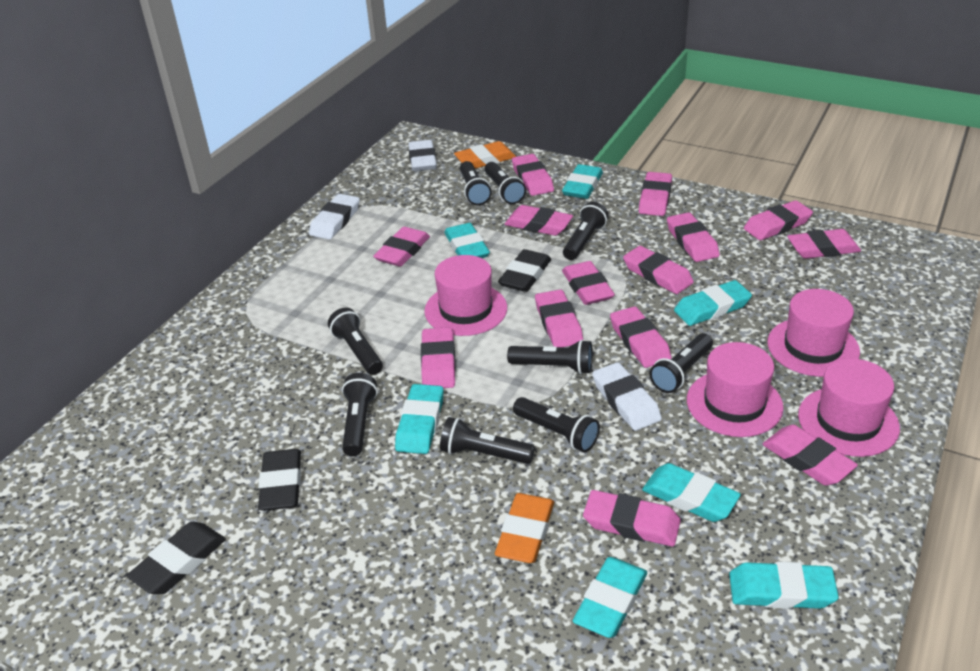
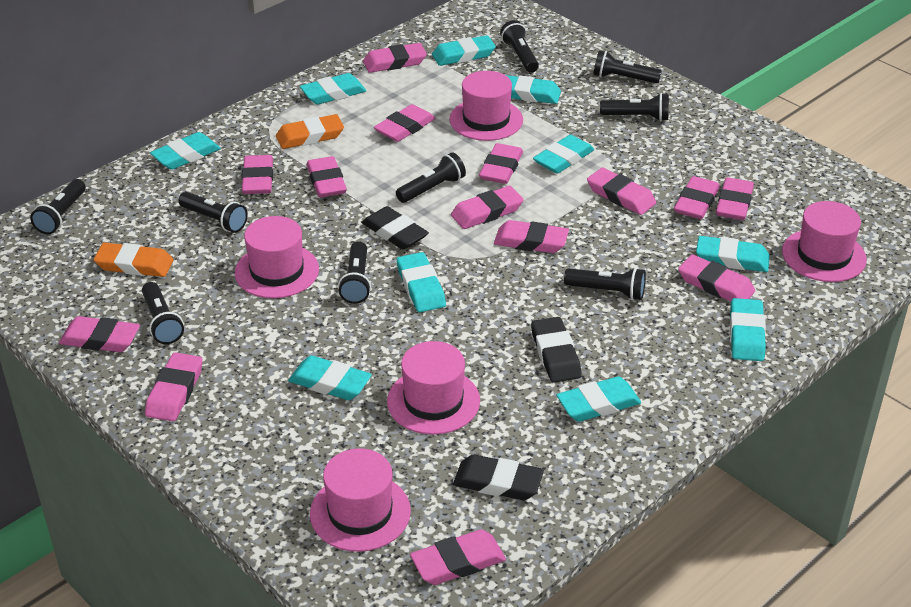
pink hat: 4 -> 5
turquoise eraser: 7 -> 10
white eraser: 3 -> 0

